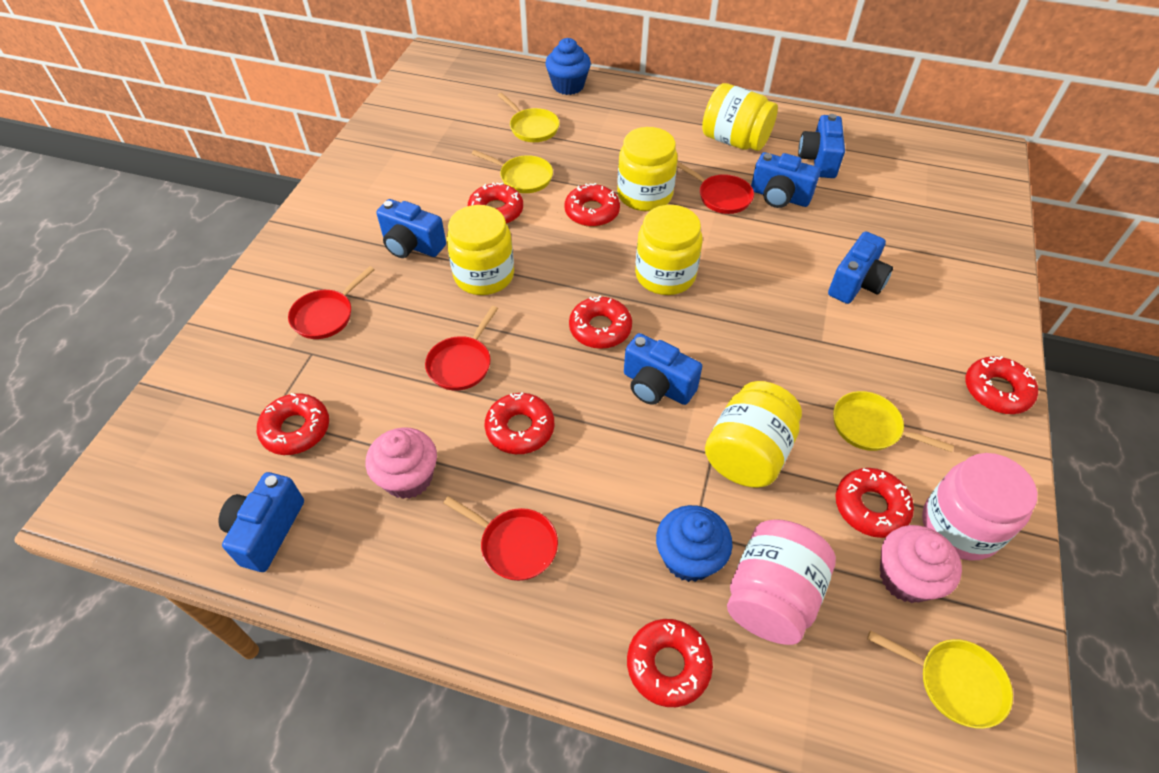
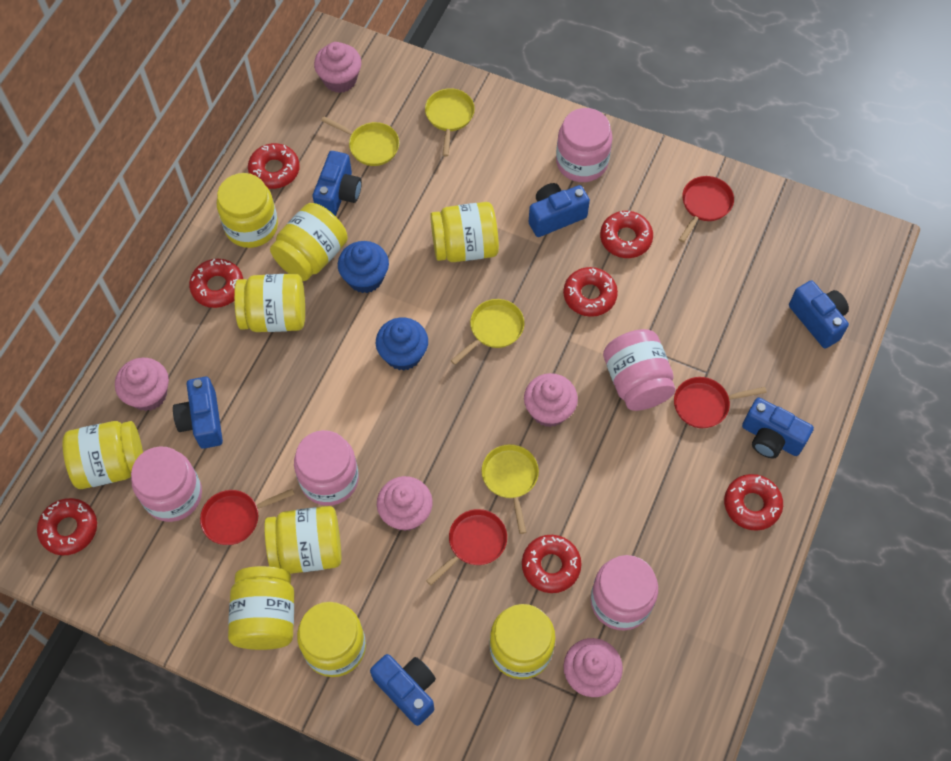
pink cupcake: 2 -> 5
pink jar: 2 -> 5
red donut: 8 -> 7
yellow jar: 5 -> 9

